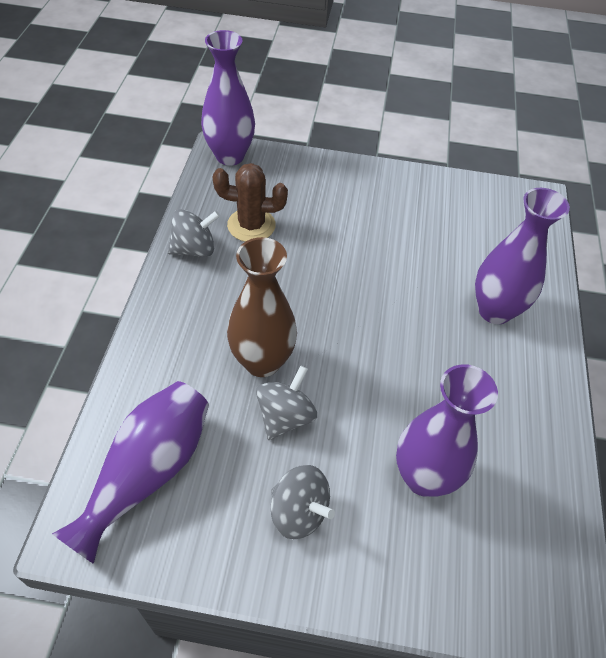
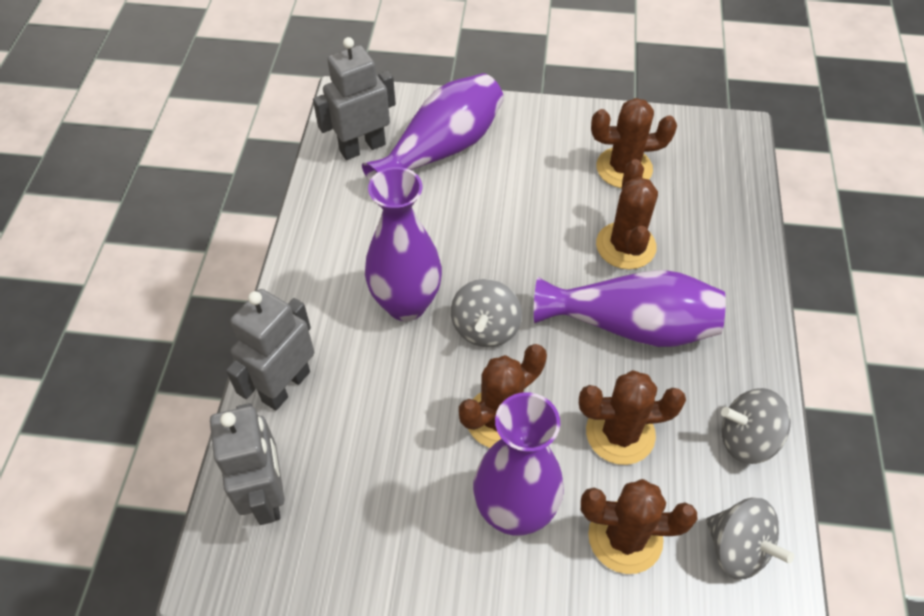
brown cactus: 1 -> 5
brown vase: 1 -> 0
grey robot: 0 -> 3

